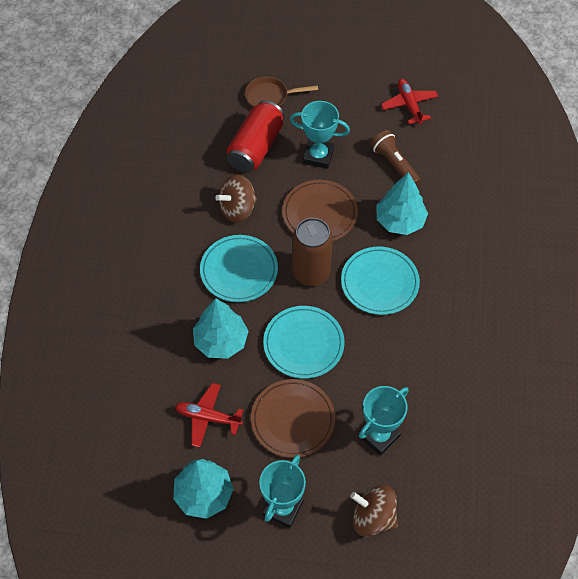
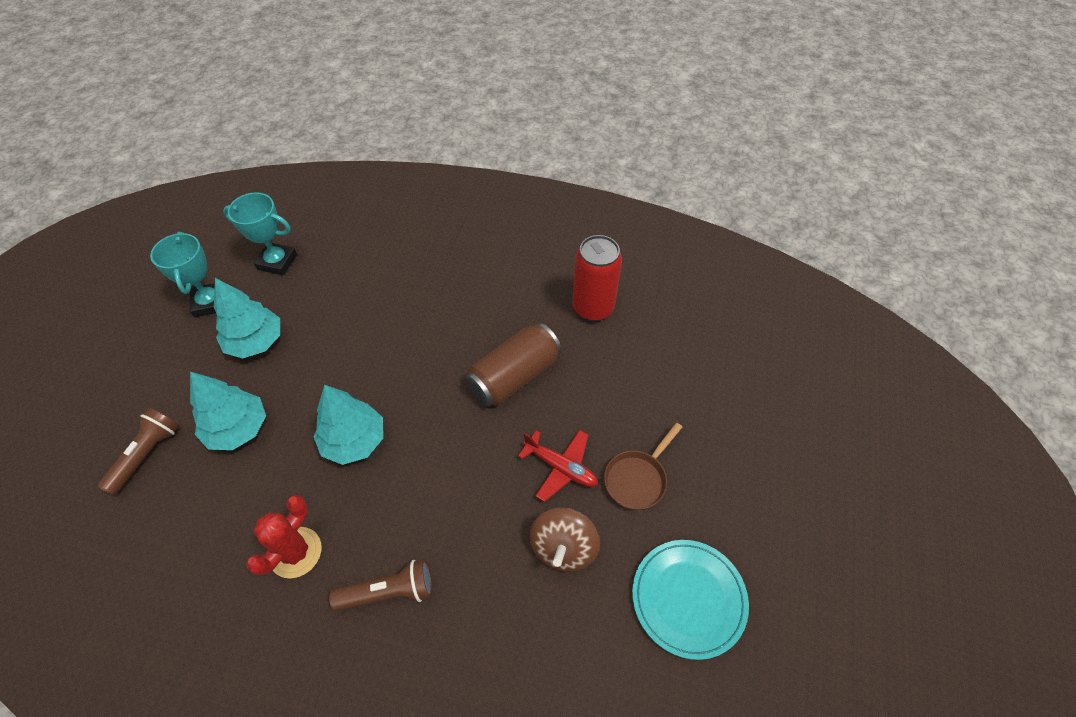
brown flashlight: 1 -> 2
brown plate: 2 -> 0
brown spinning top: 2 -> 1
red cactus: 0 -> 1
red plane: 2 -> 1
turquoise plate: 3 -> 1
turquoise trophy: 3 -> 2

